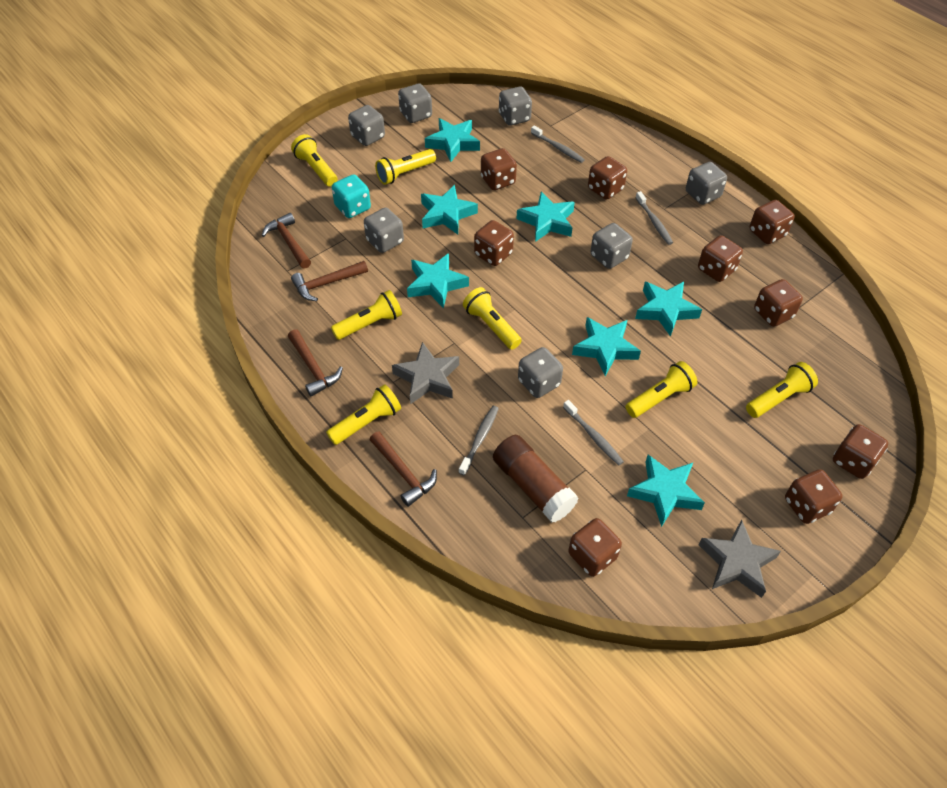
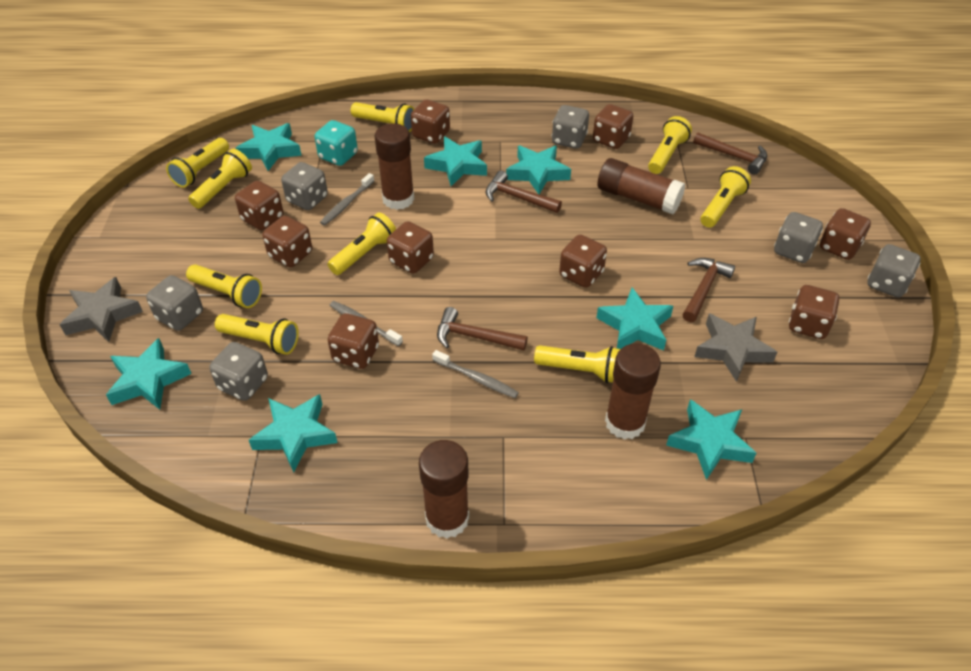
brown glue stick: 1 -> 4
grey dice: 7 -> 6
grey toothbrush: 4 -> 3
yellow flashlight: 7 -> 9

